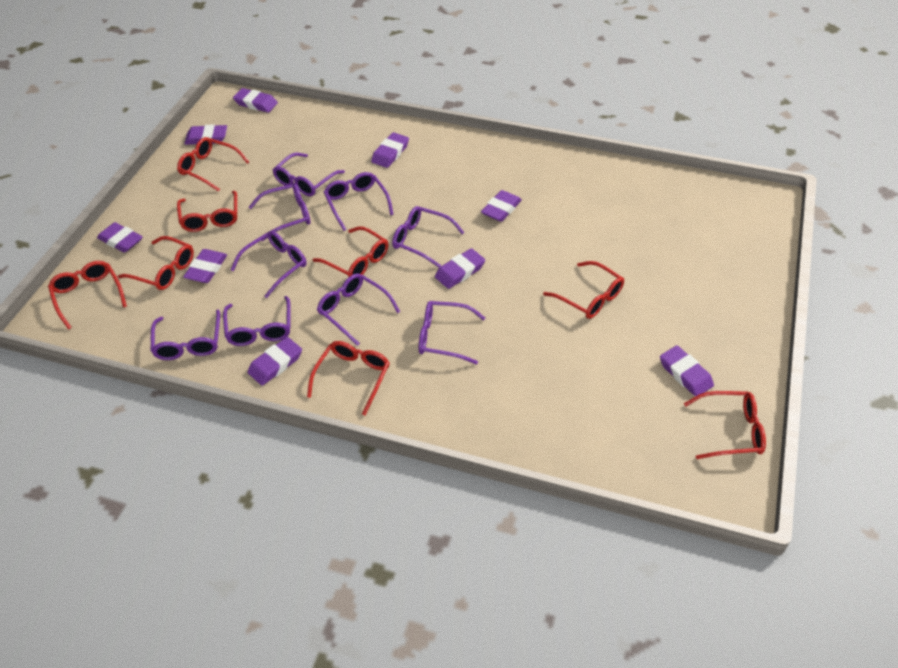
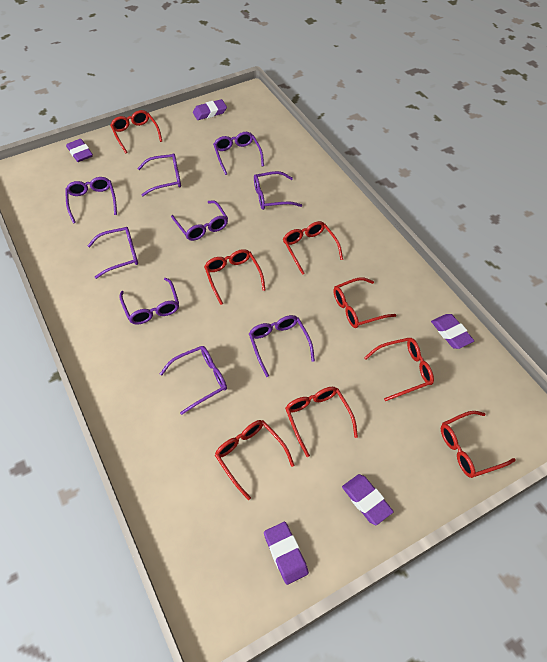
purple eraser: 9 -> 5

